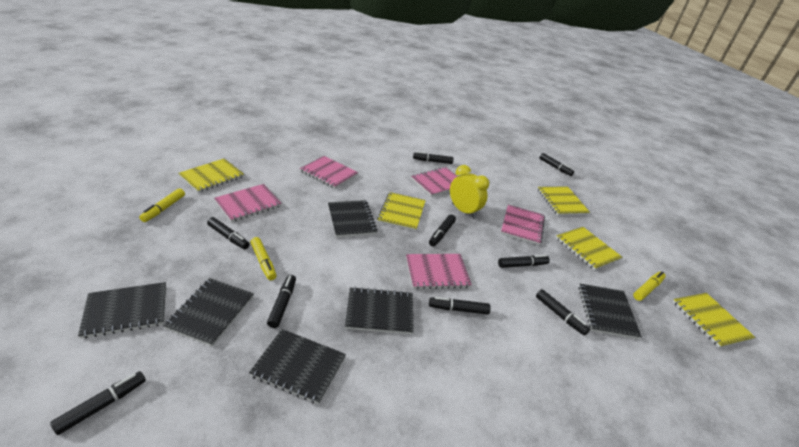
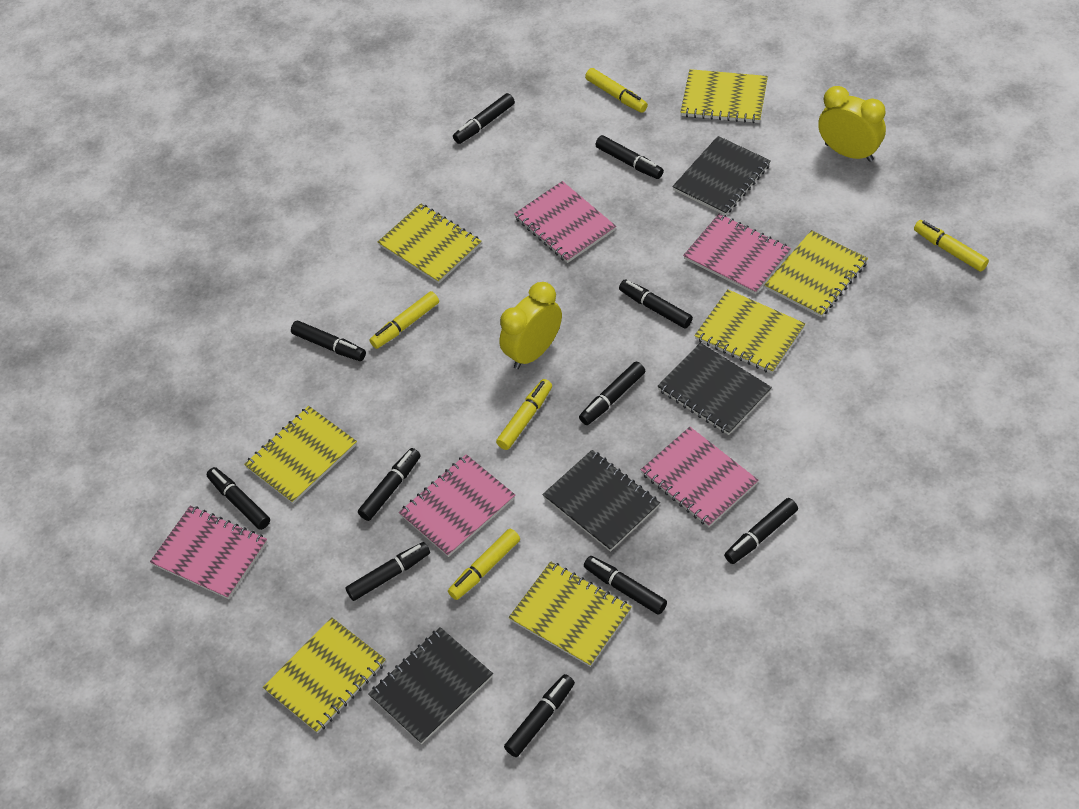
black marker: 9 -> 11
black notebook: 6 -> 4
yellow clock: 1 -> 2
yellow marker: 3 -> 5
yellow notebook: 5 -> 7

